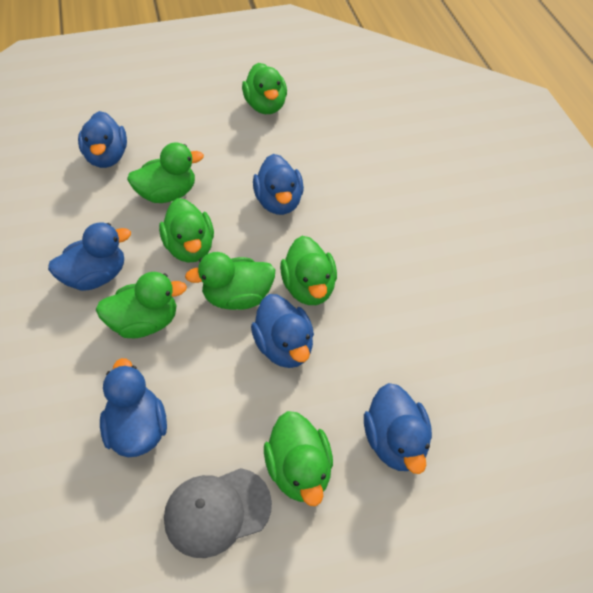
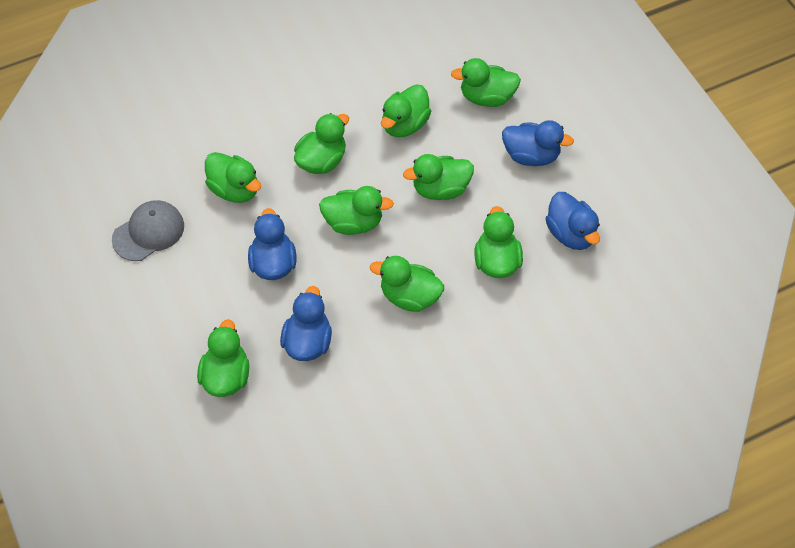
blue duck: 6 -> 4
green duck: 7 -> 9

